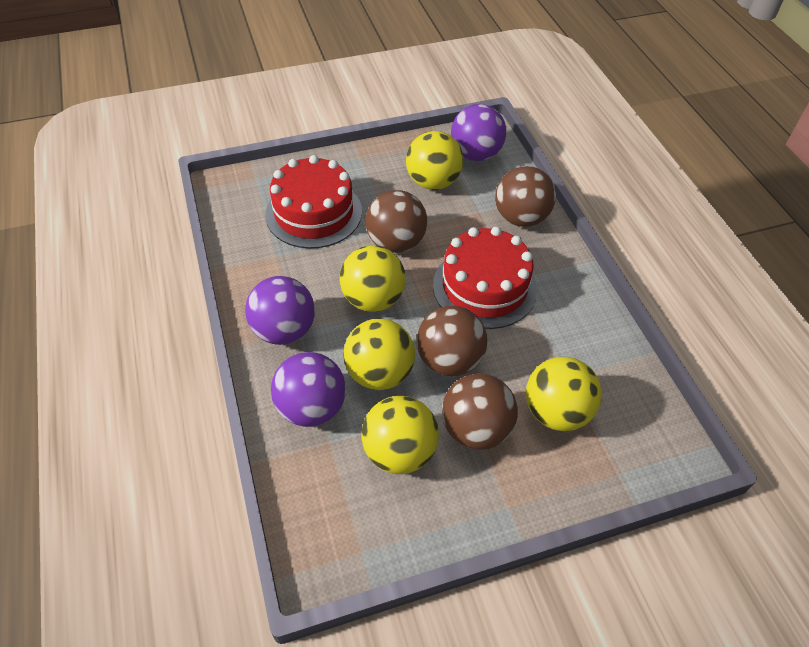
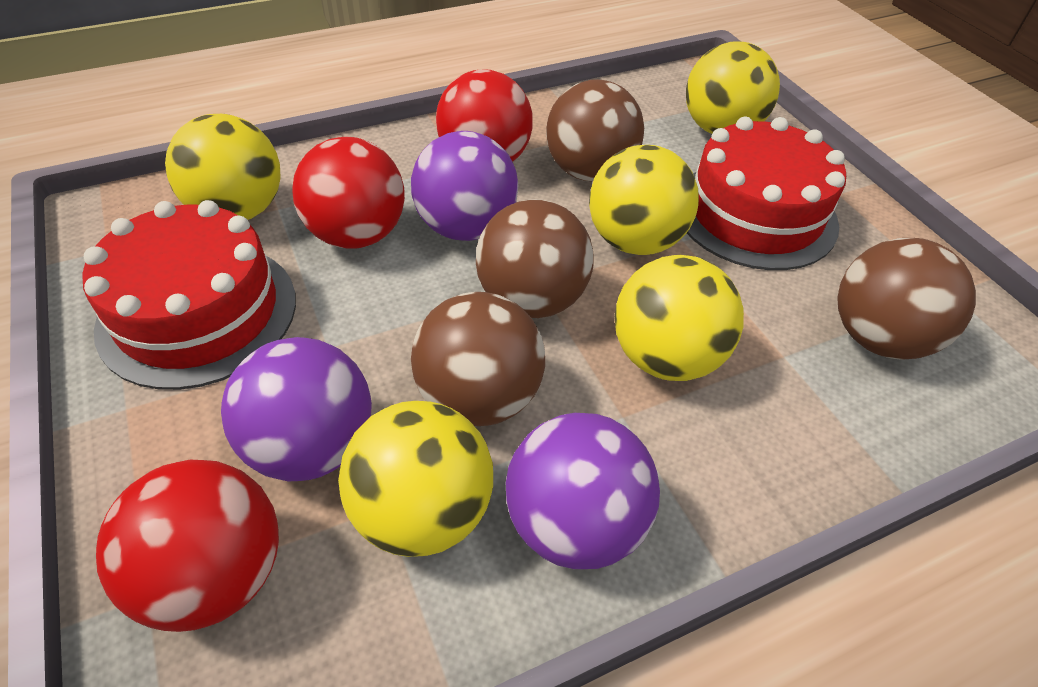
red ball: 0 -> 3

